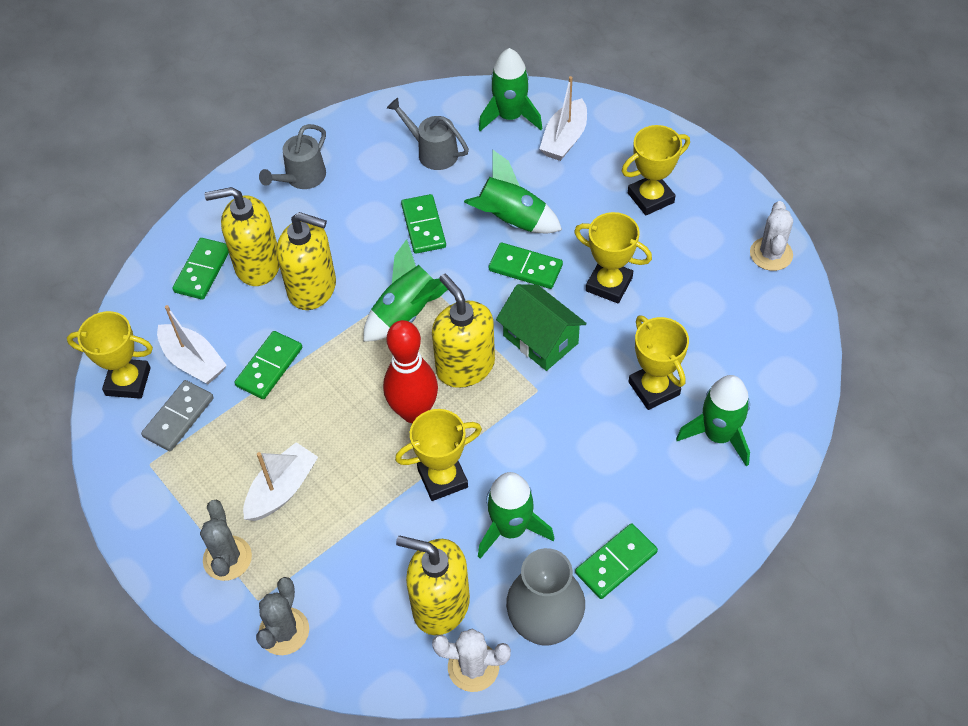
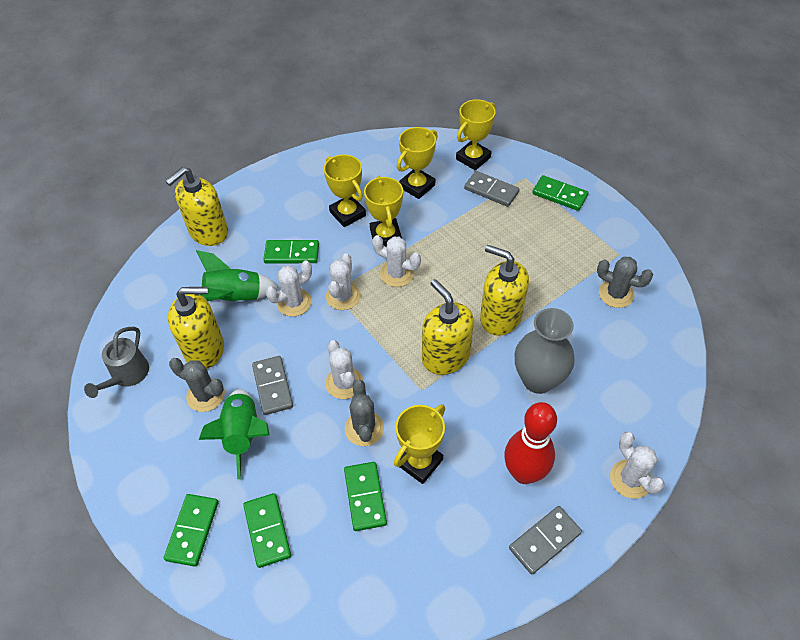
green house: 1 -> 0
green rocket: 5 -> 2
grey cactus: 2 -> 3
grey domino: 1 -> 3
grey watering can: 2 -> 1
white boat: 3 -> 0
white cactus: 2 -> 5

